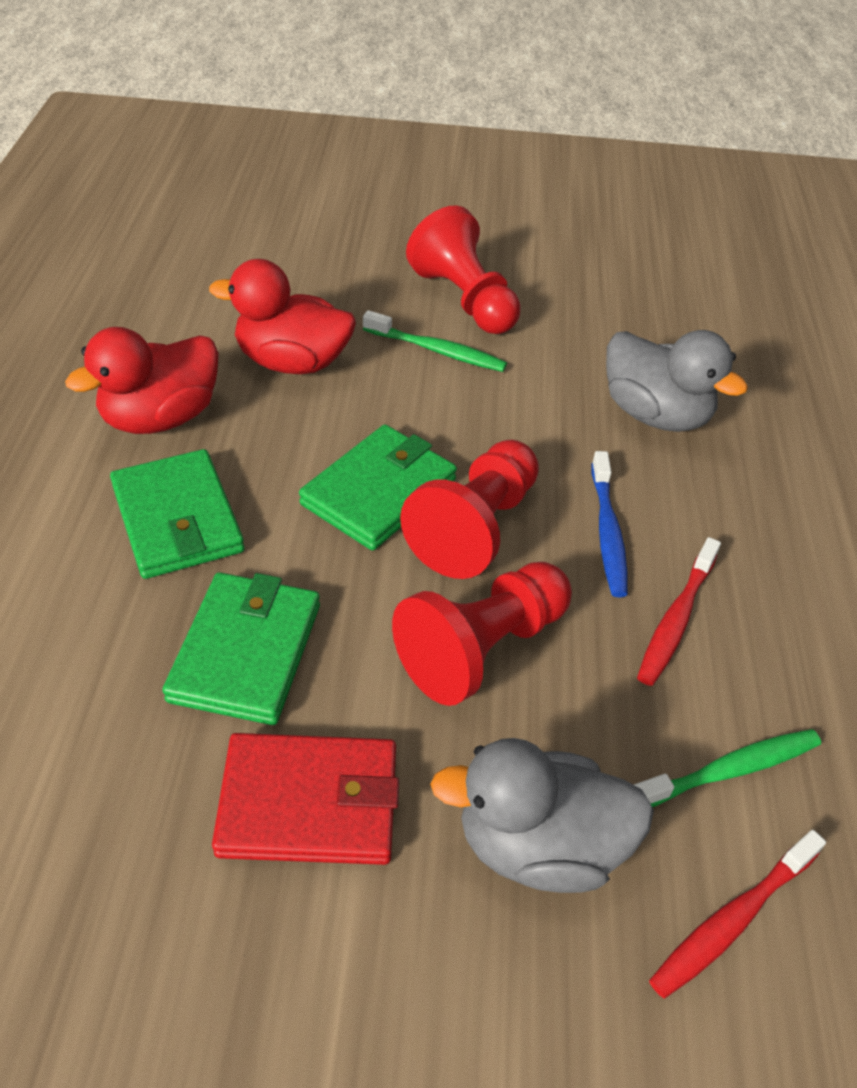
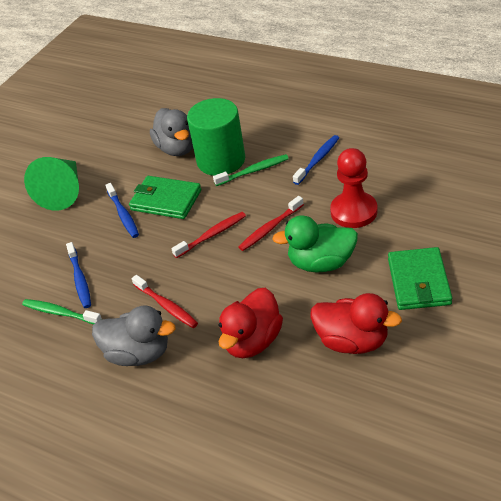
blue toothbrush: 1 -> 3
green cone: 0 -> 1
green cylinder: 0 -> 1
green duck: 0 -> 1
green wallet: 3 -> 2
red pawn: 3 -> 1
red toothbrush: 2 -> 3
red wallet: 1 -> 0

